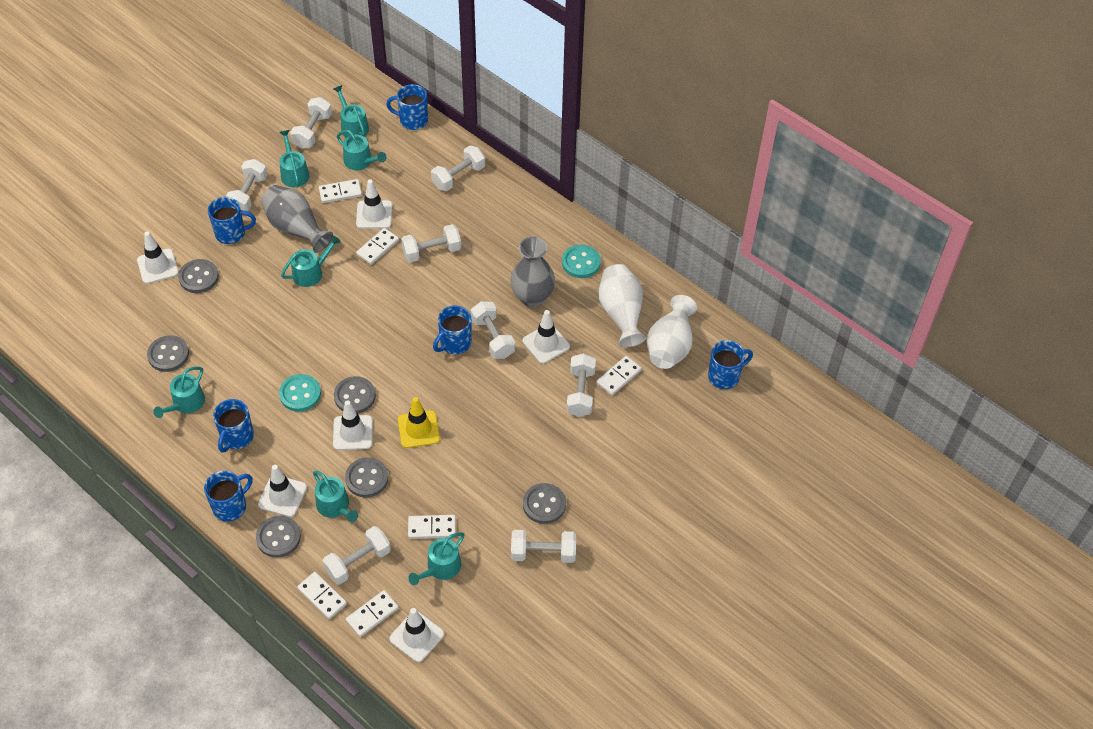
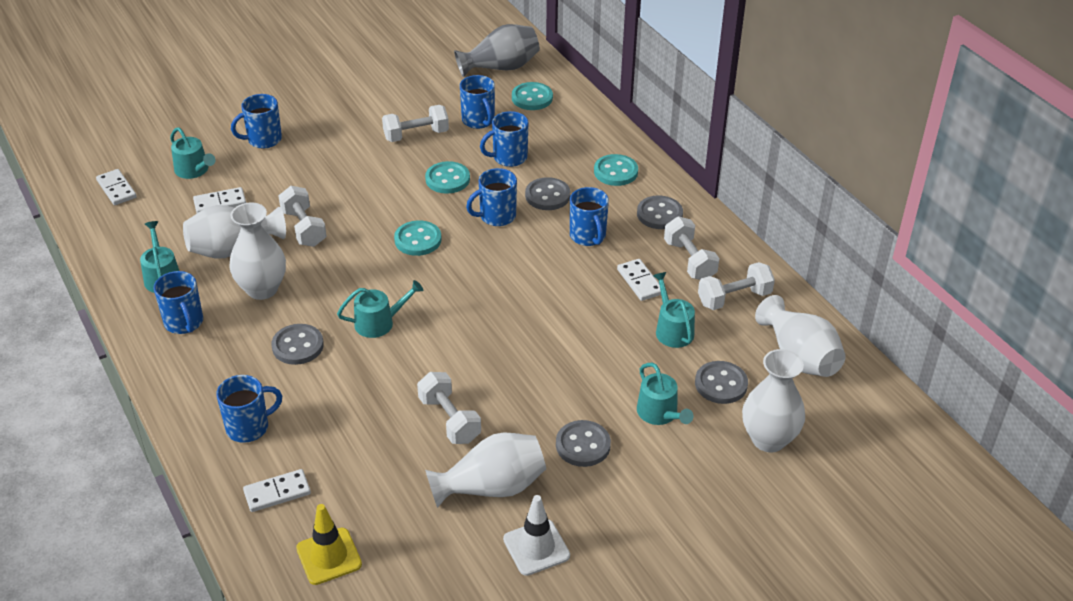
blue mug: 6 -> 7
grey button: 6 -> 5
grey vase: 2 -> 1
turquoise button: 2 -> 4
turquoise watering can: 7 -> 5
white domino: 6 -> 4
white dumbbell: 8 -> 5
white traffic cone: 6 -> 1
white vase: 2 -> 5

